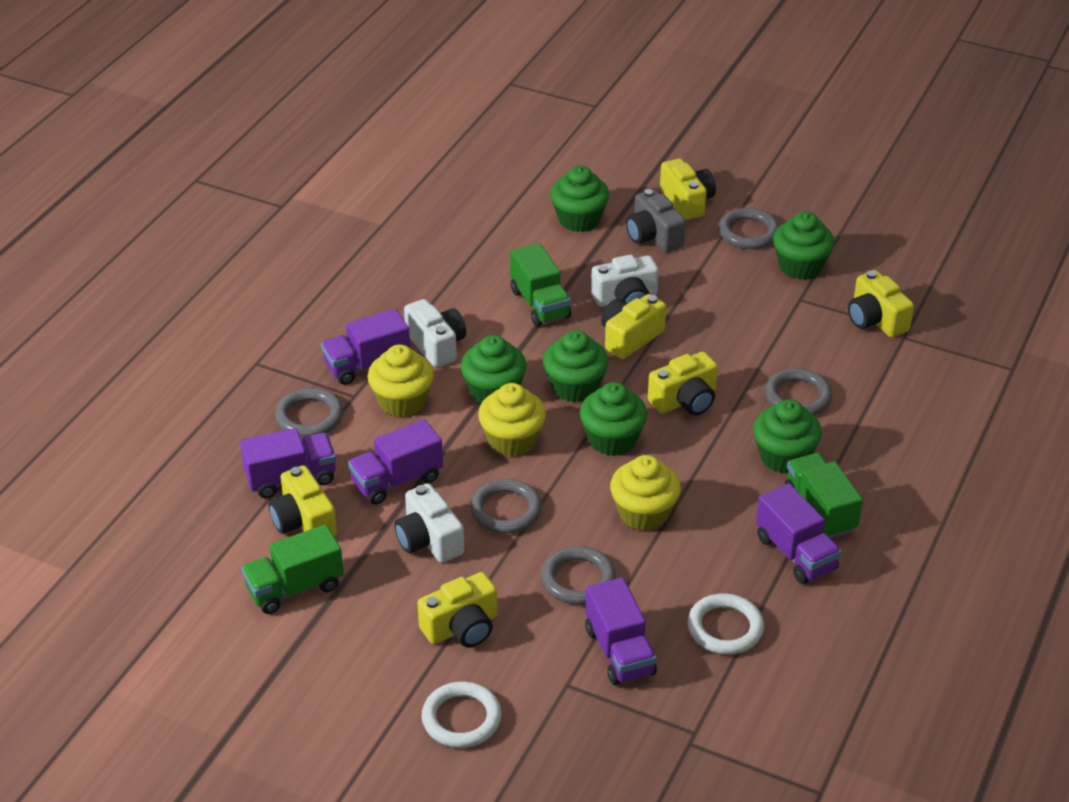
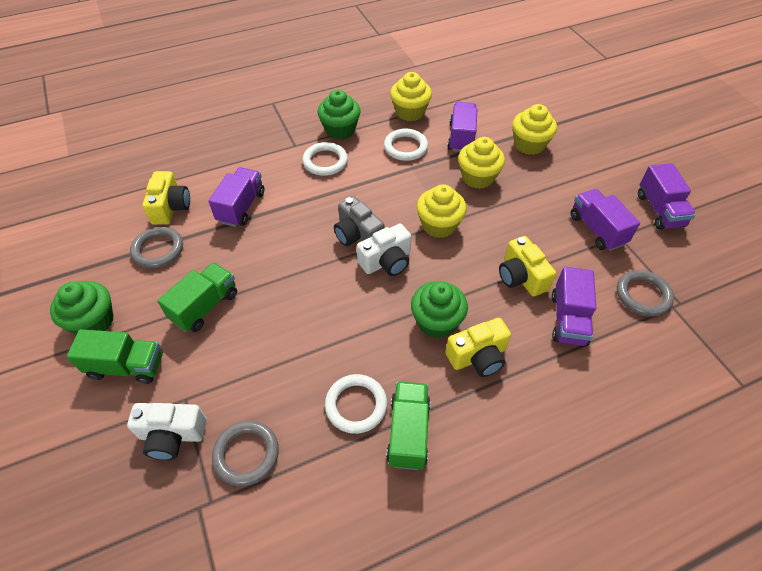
green cupcake: 6 -> 3
grey ring: 5 -> 3
white camera: 3 -> 2
white ring: 2 -> 3
yellow camera: 6 -> 3
yellow cupcake: 3 -> 4

